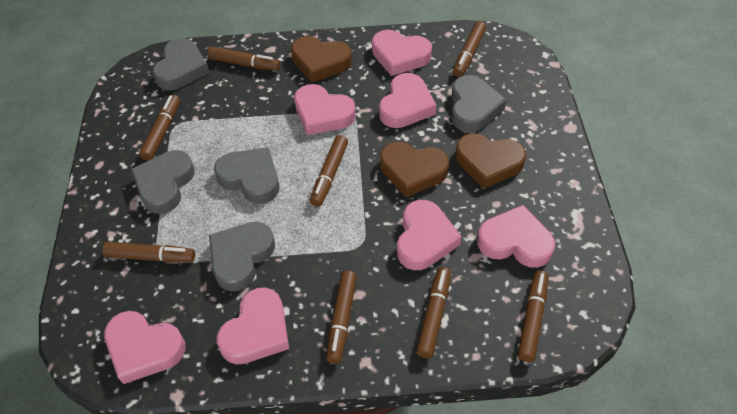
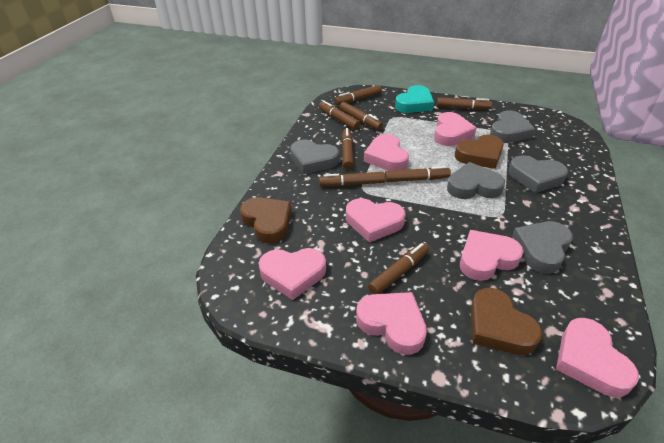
turquoise heart: 0 -> 1

